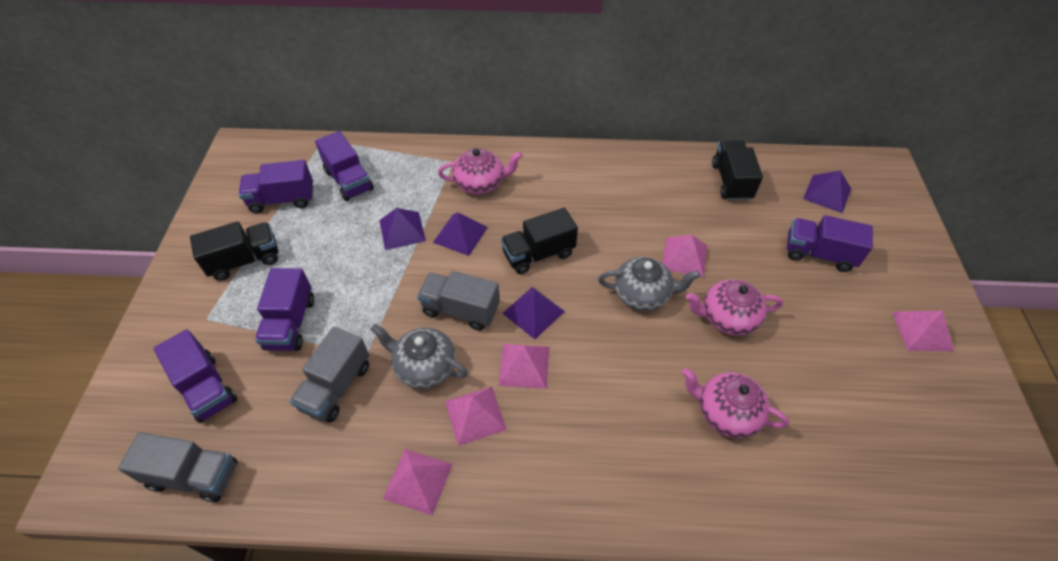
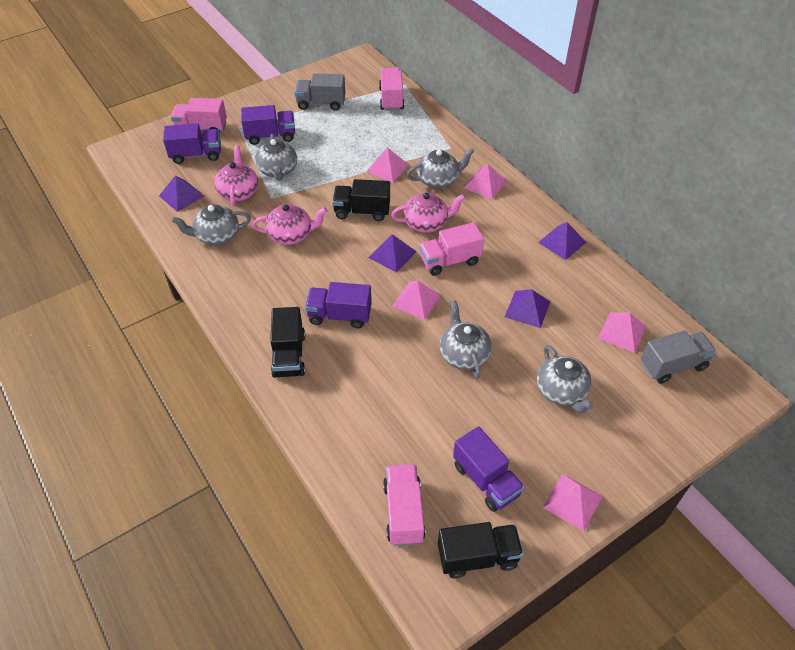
grey teapot: 2 -> 5
grey truck: 3 -> 2
pink truck: 0 -> 4
purple truck: 5 -> 4

